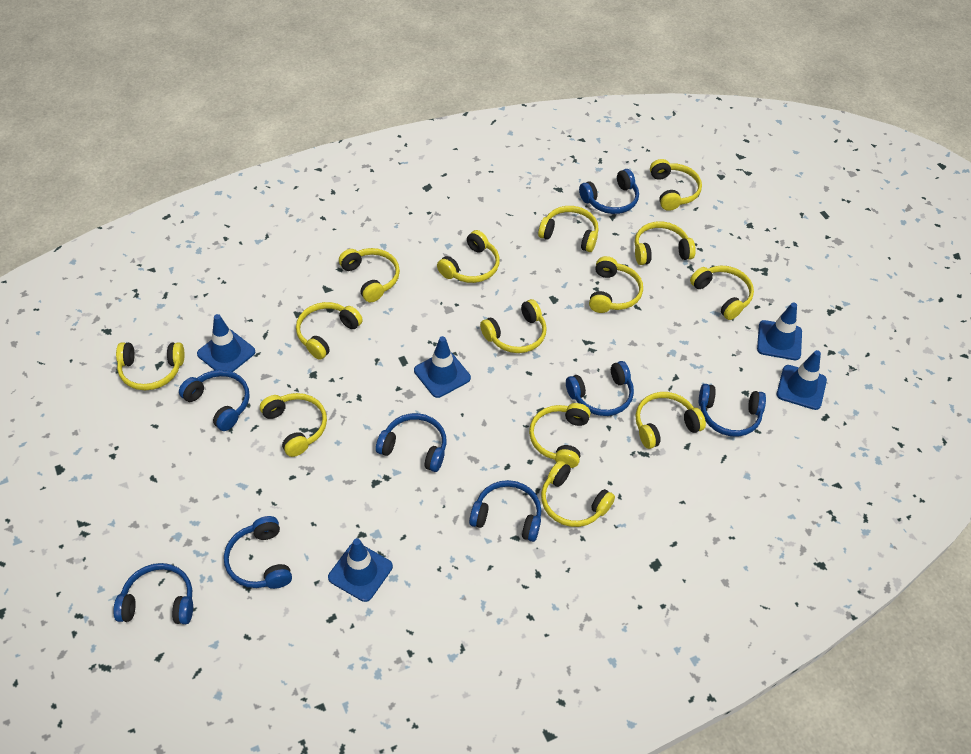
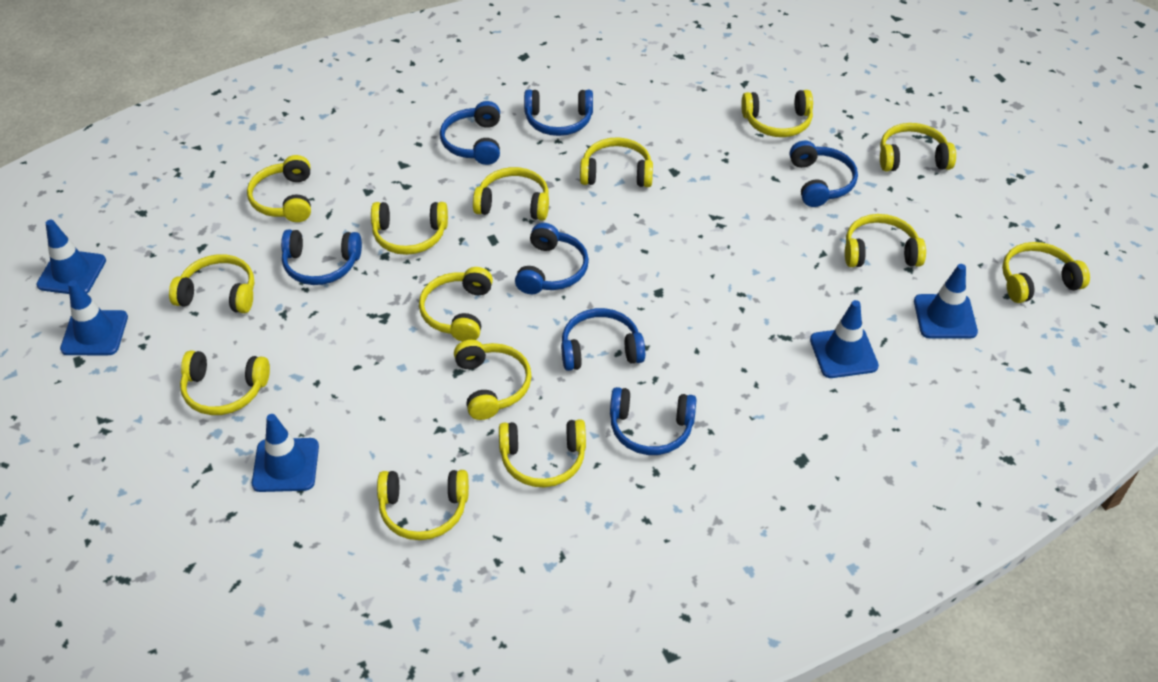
blue headphones: 8 -> 7

